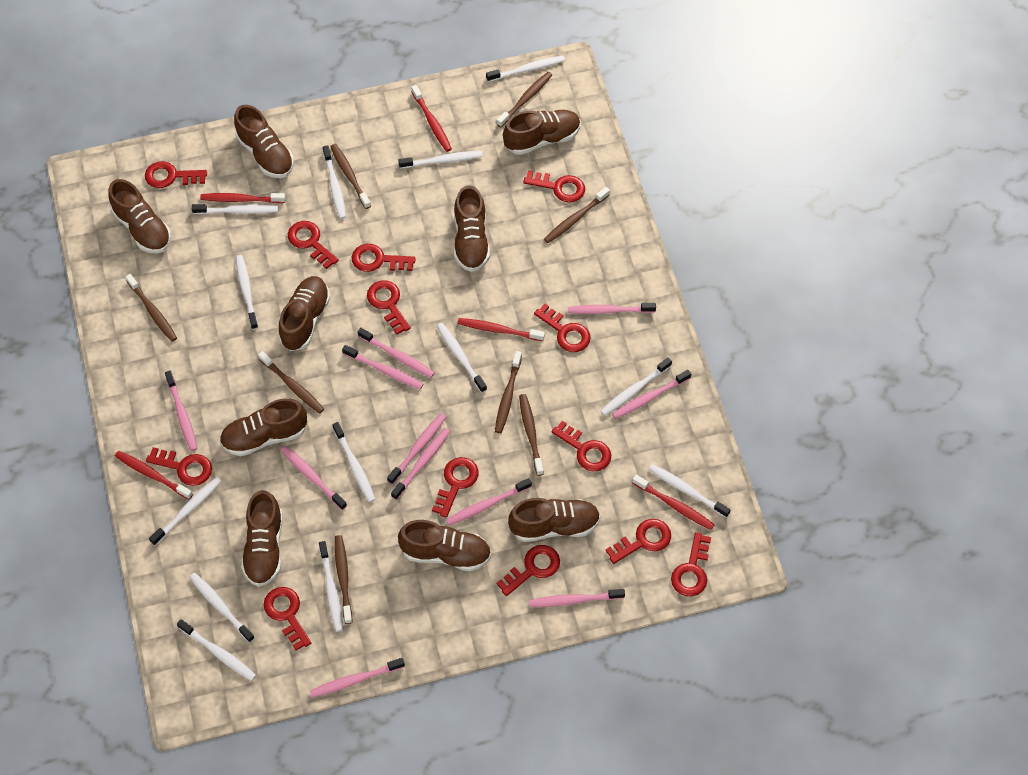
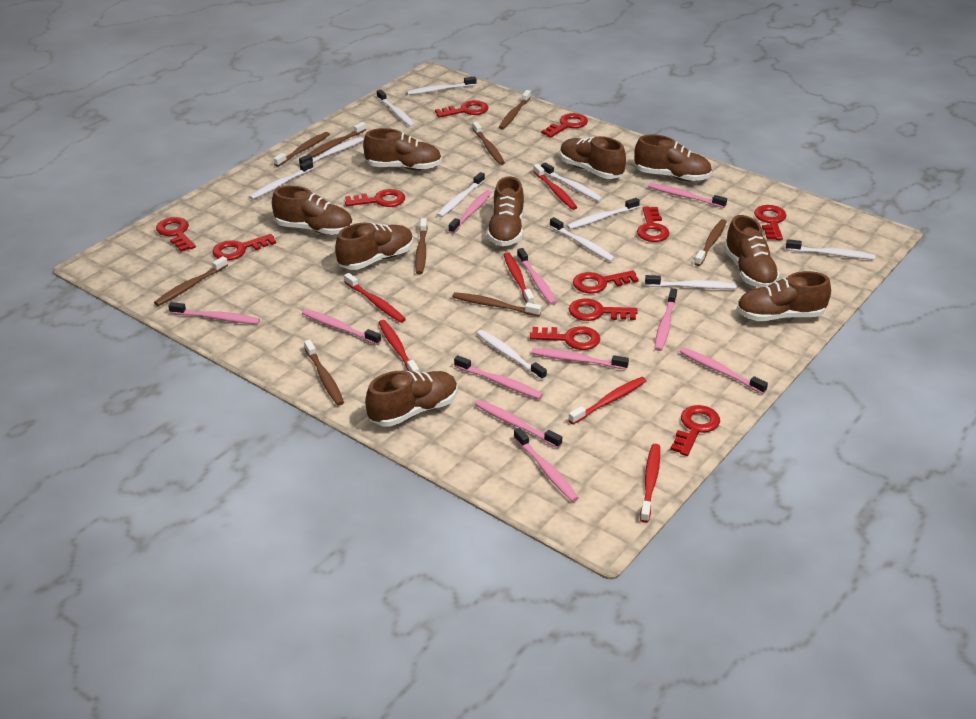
brown toothbrush: 8 -> 9
red key: 13 -> 11
red toothbrush: 5 -> 6
white toothbrush: 13 -> 11

